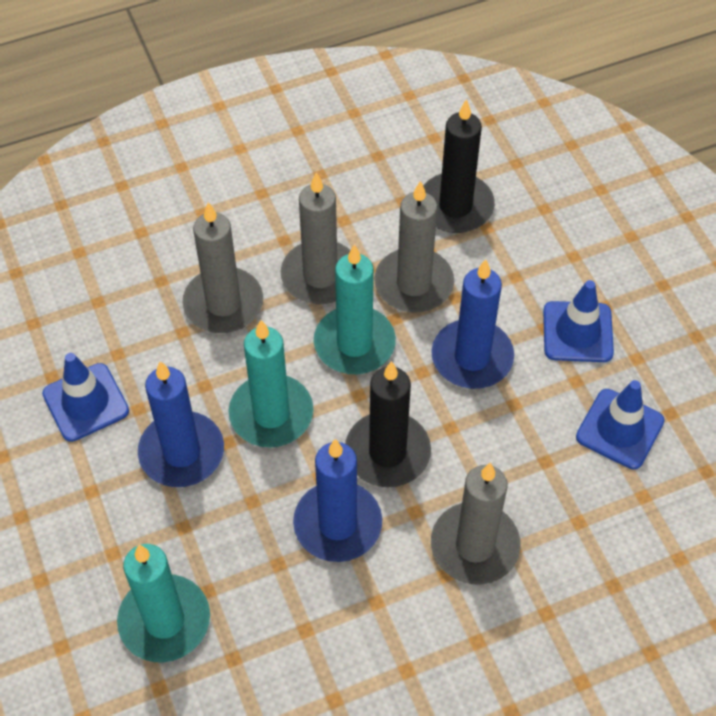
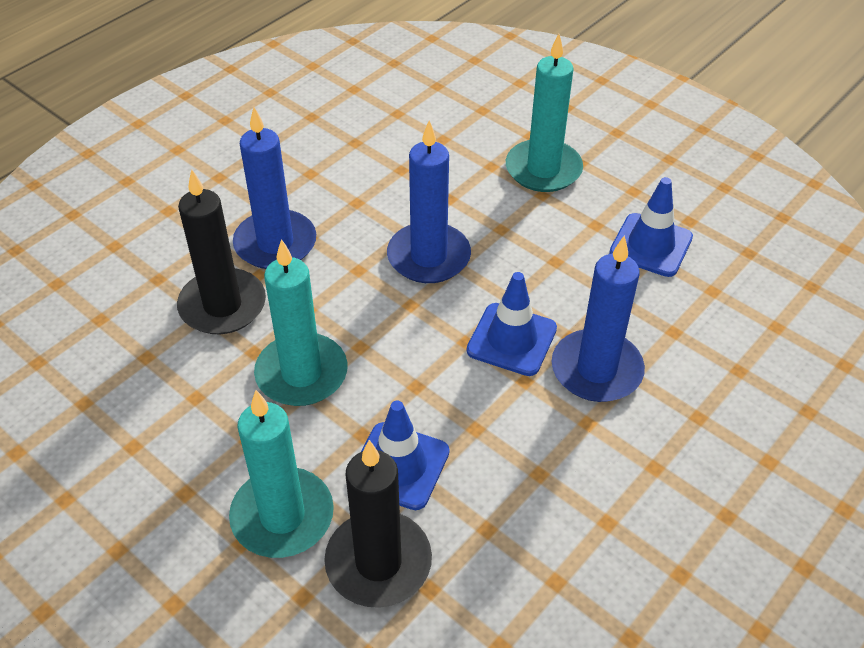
grey candle: 4 -> 0

